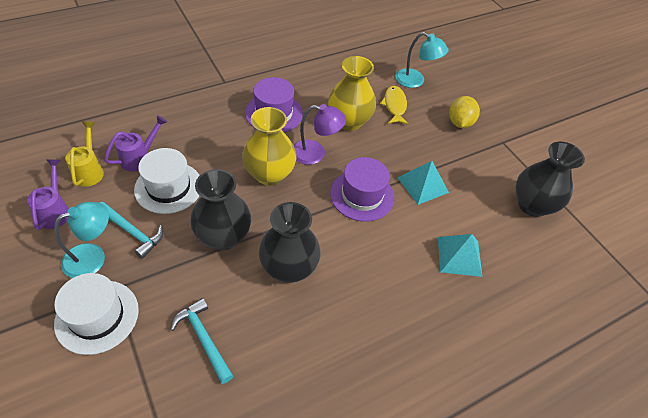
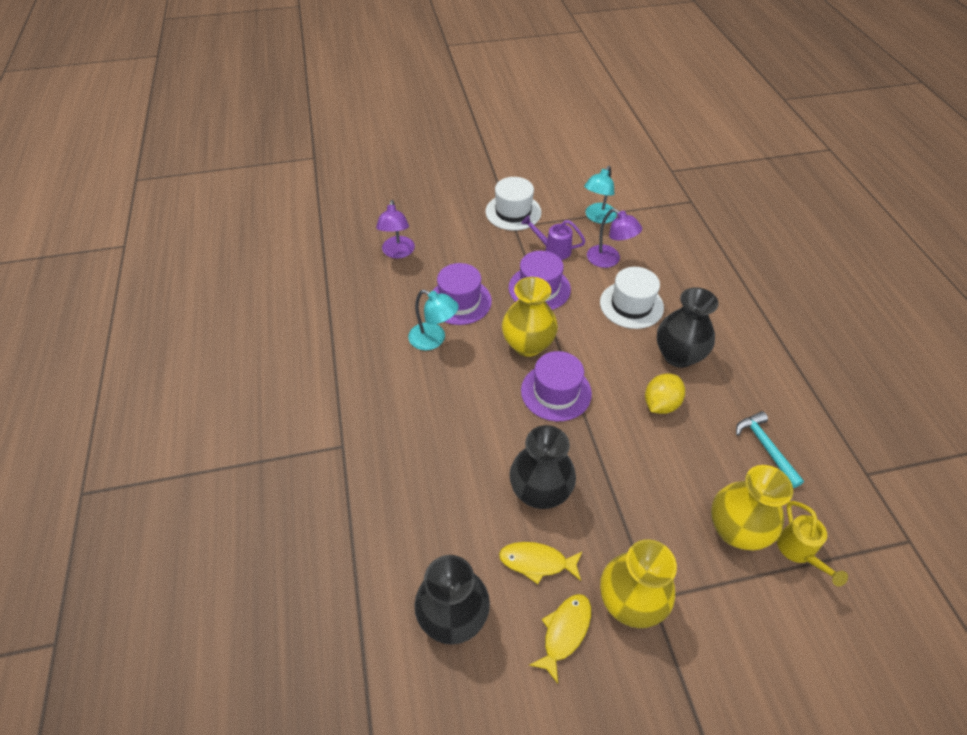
purple hat: 2 -> 3
purple lamp: 1 -> 2
purple watering can: 2 -> 1
turquoise hammer: 2 -> 1
turquoise pyramid: 2 -> 0
yellow fish: 1 -> 2
yellow vase: 2 -> 3

